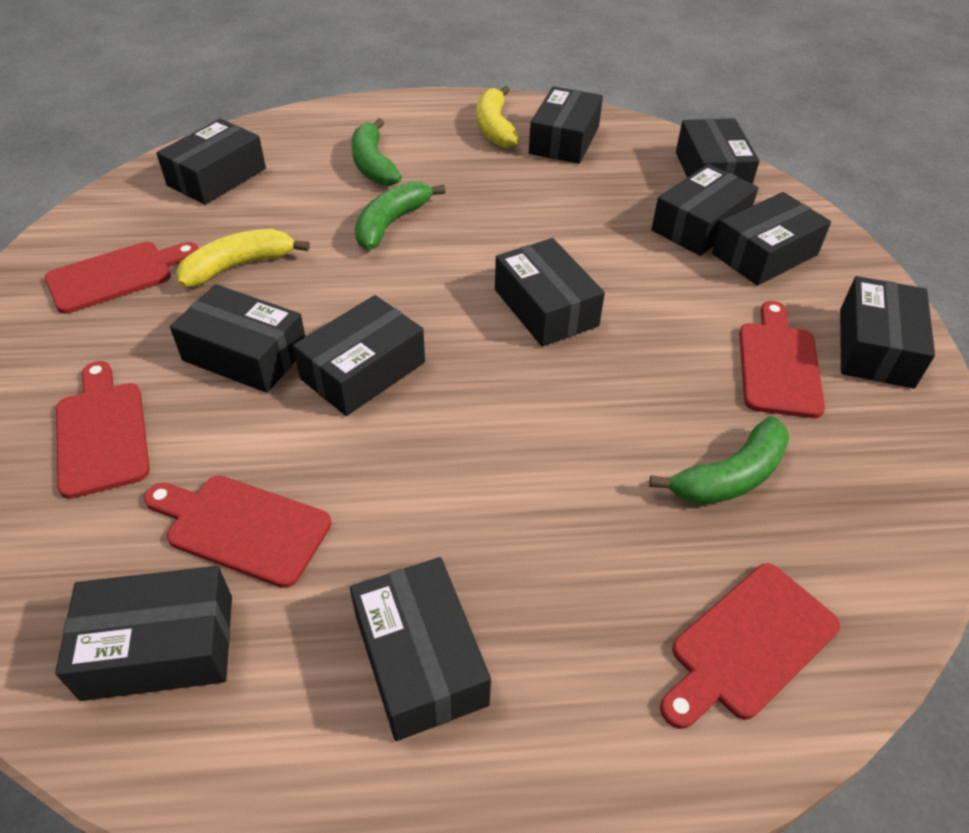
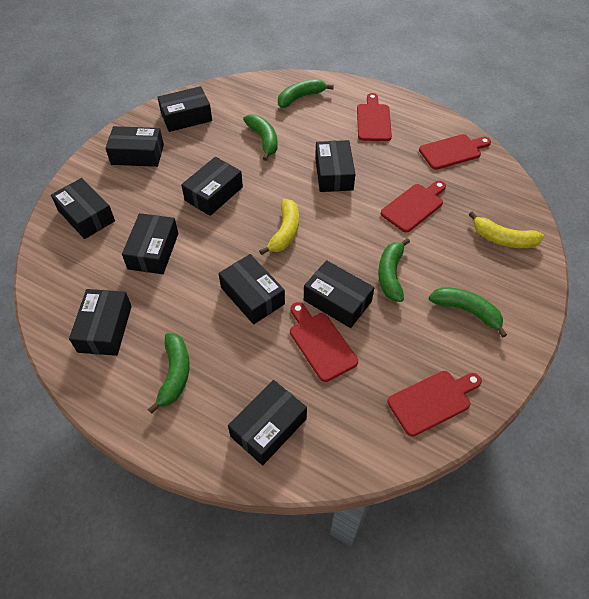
black box: 11 -> 10
green banana: 3 -> 5

